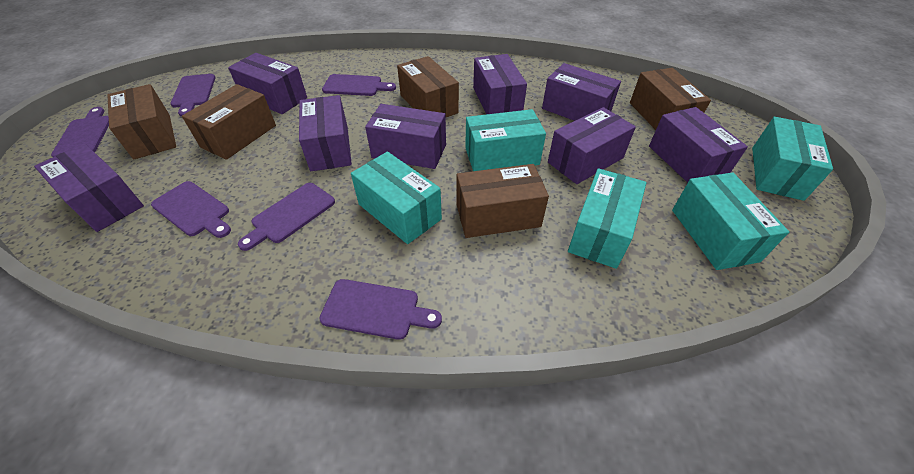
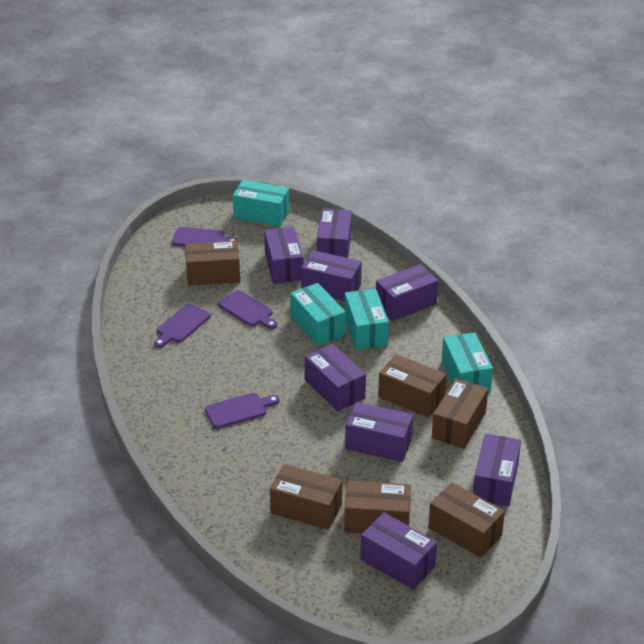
brown box: 5 -> 6
purple cutting board: 6 -> 4
turquoise box: 5 -> 4

